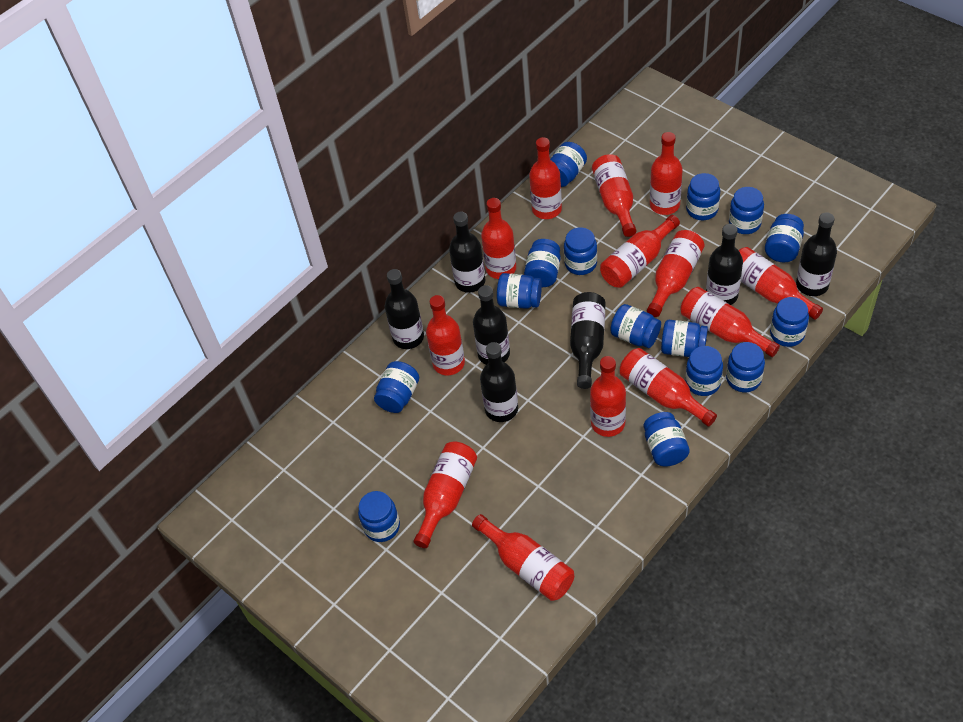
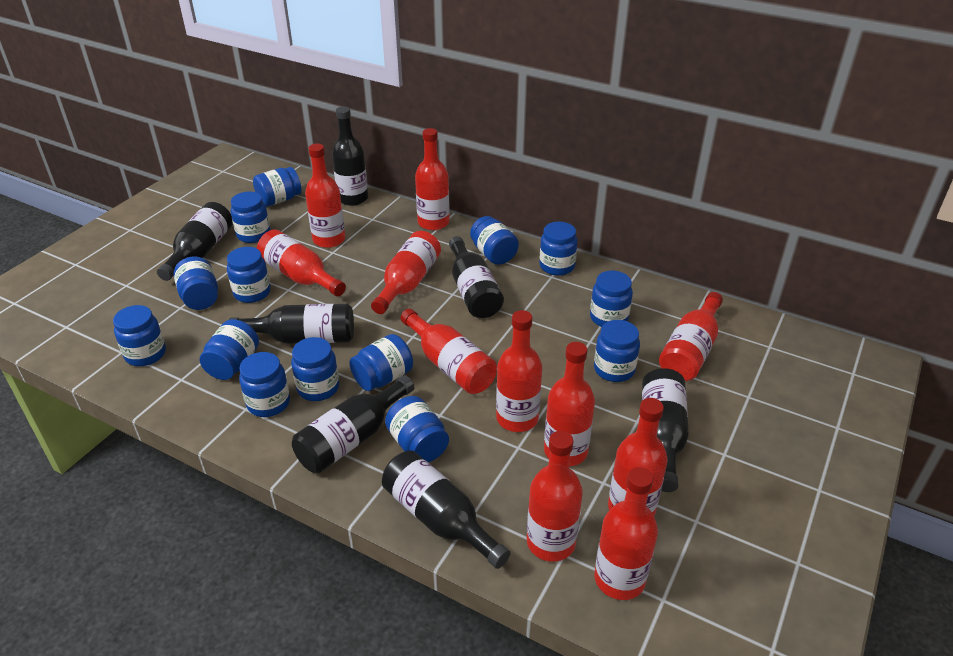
blue jar: 15 -> 14
red bottle: 13 -> 11

